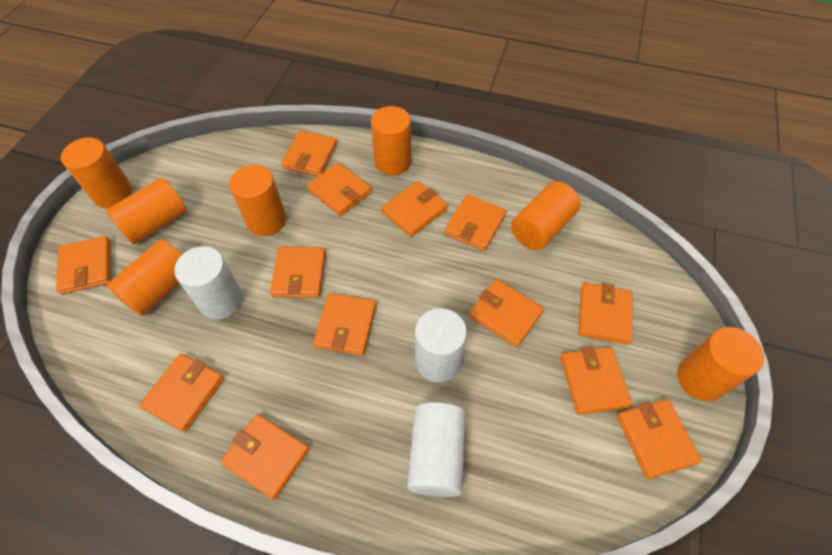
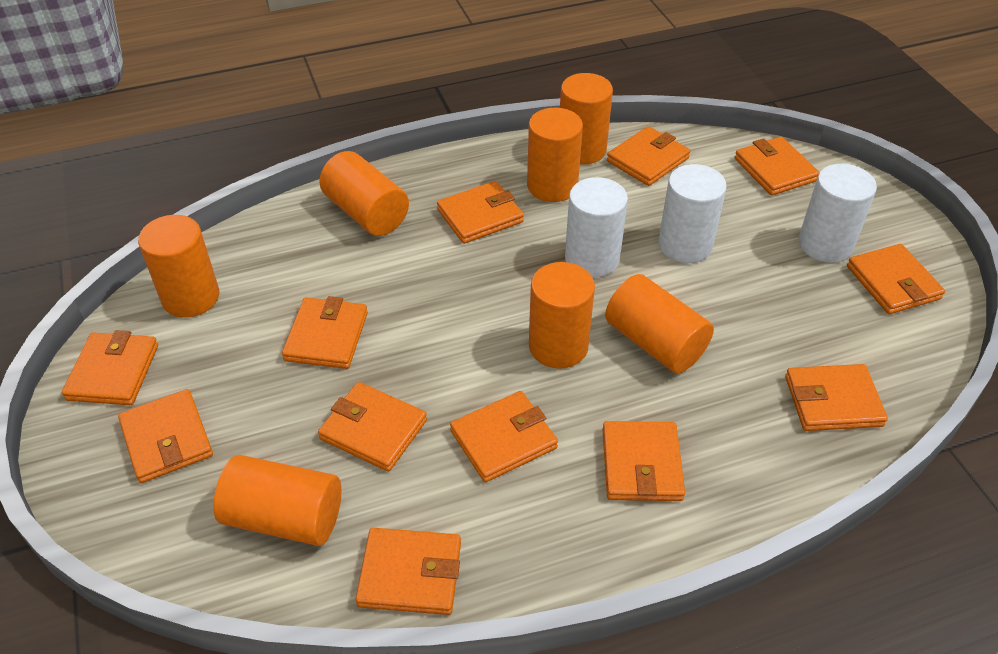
orange wallet: 13 -> 12

